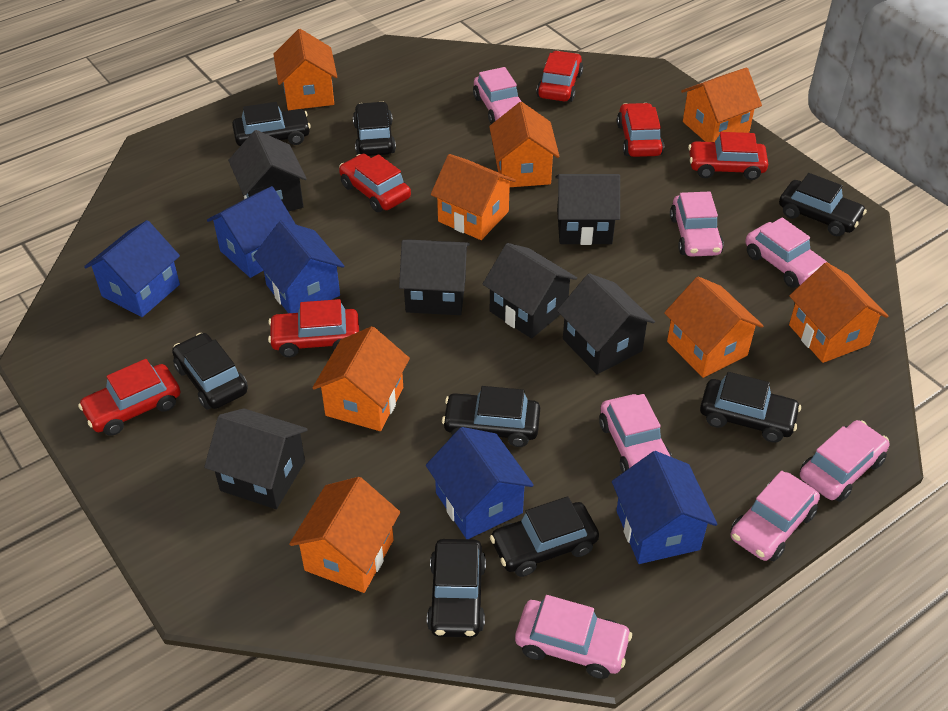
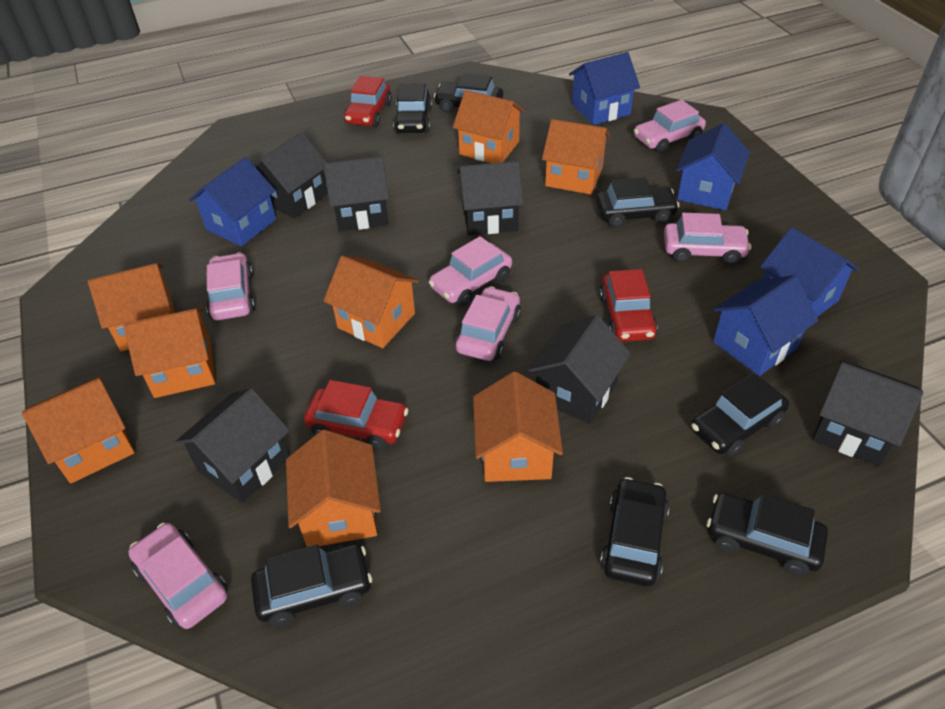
black car: 8 -> 7
pink car: 7 -> 6
red car: 6 -> 3

